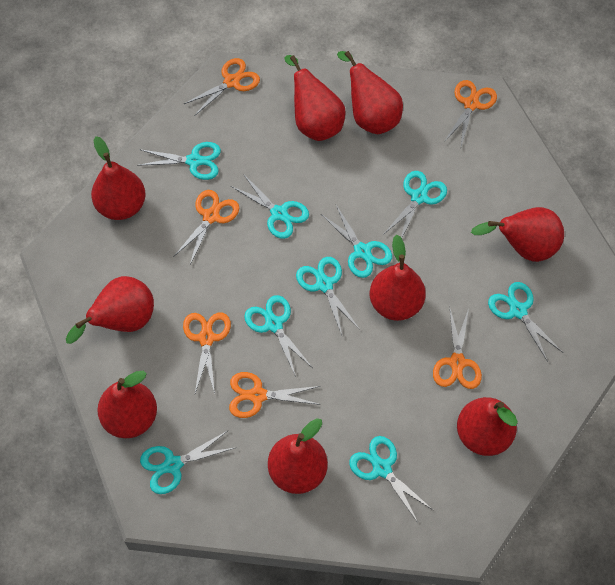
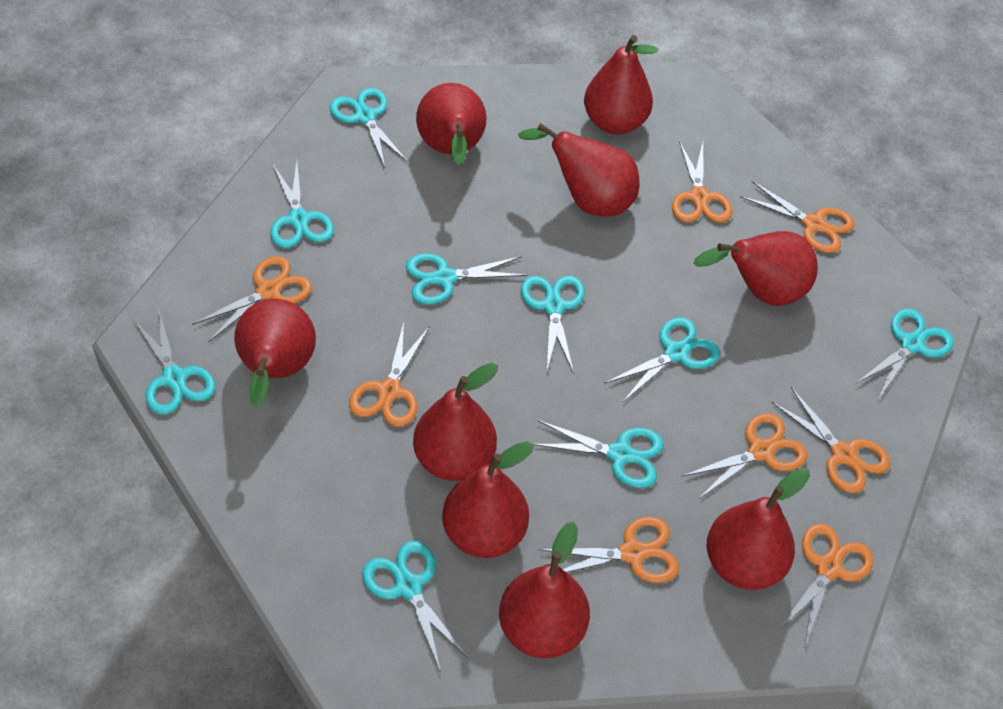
orange scissors: 6 -> 8

